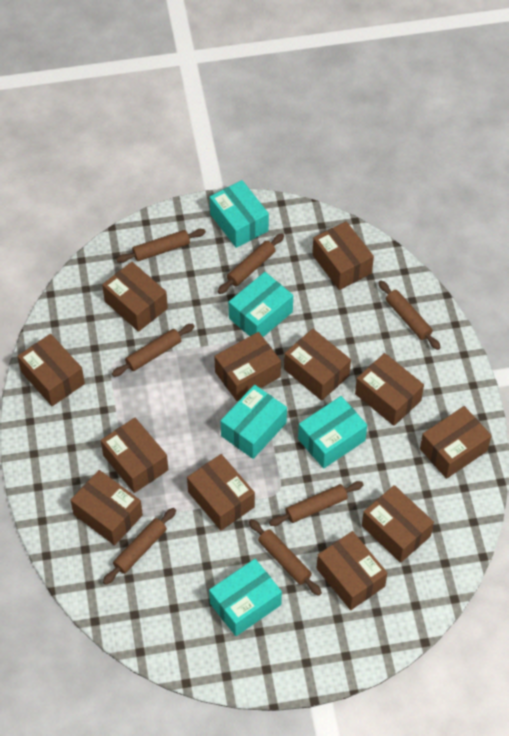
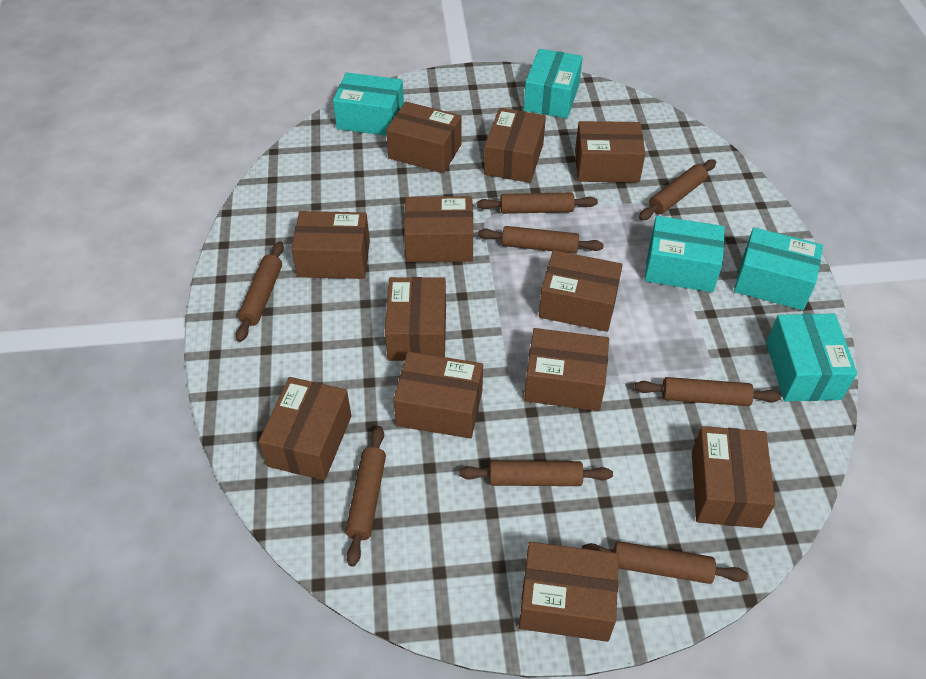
brown rolling pin: 7 -> 8

